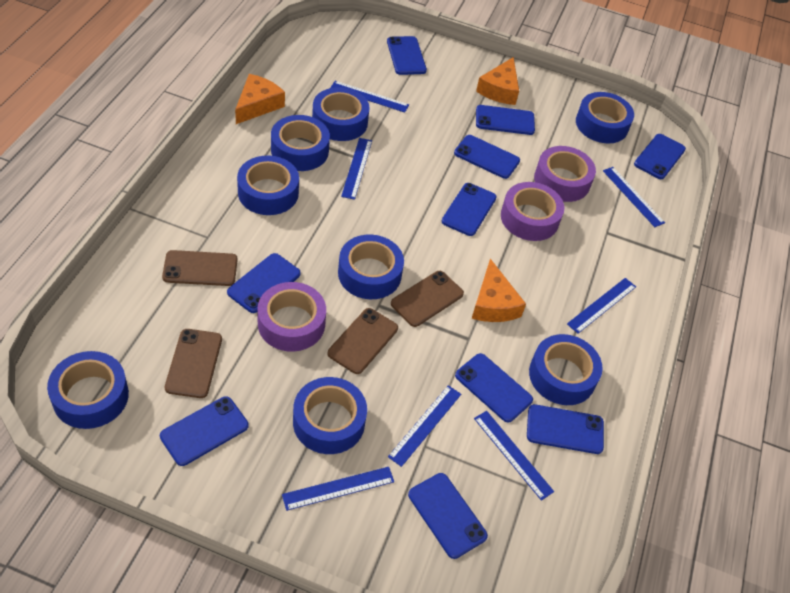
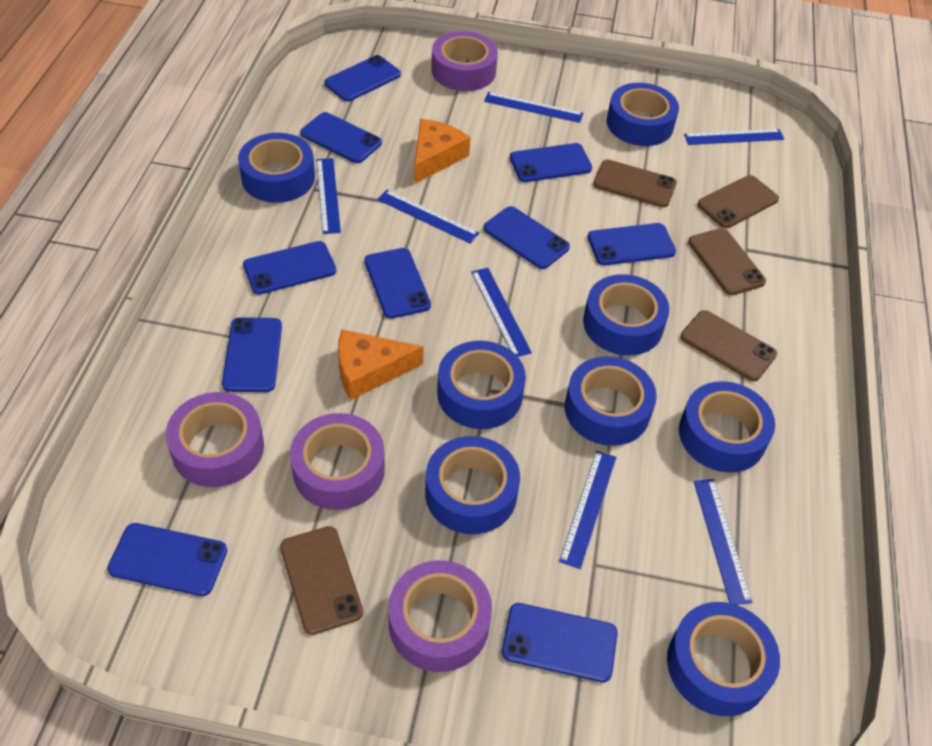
brown phone: 4 -> 5
orange cheese: 3 -> 2
purple tape: 3 -> 4

